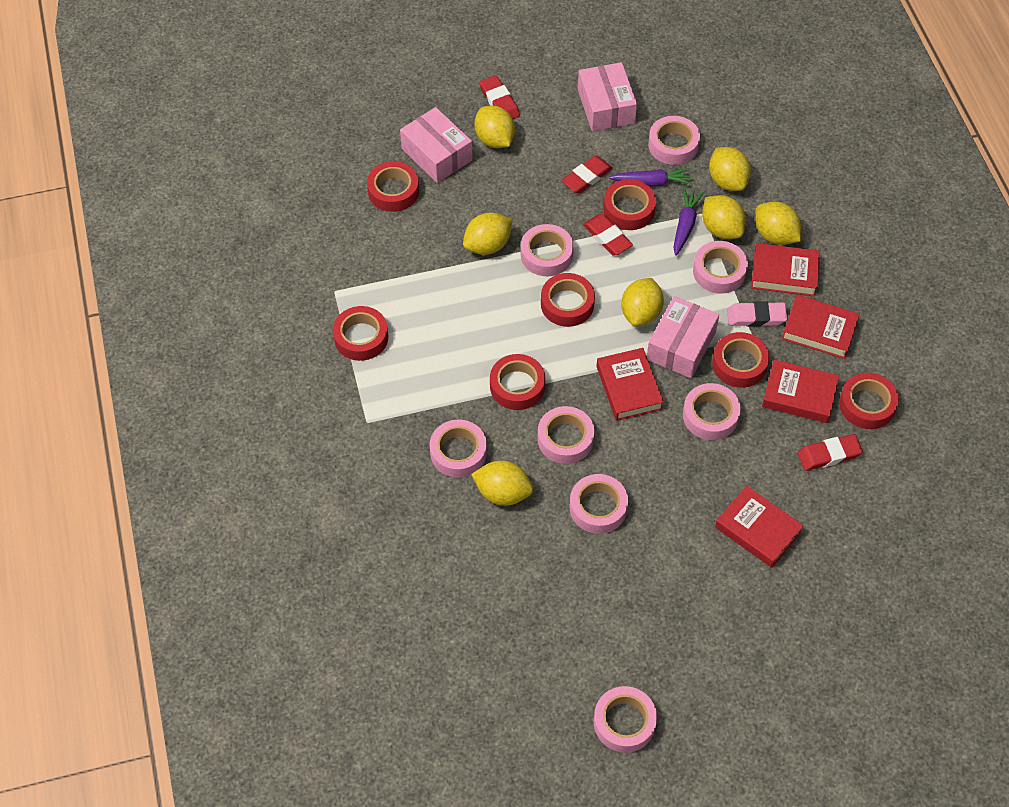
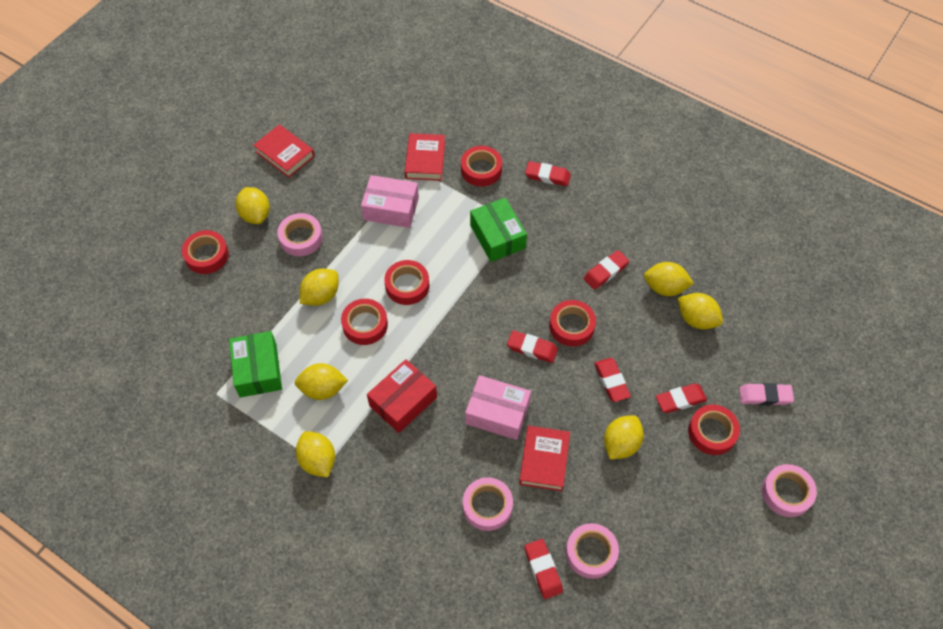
green box: 0 -> 2
pink box: 3 -> 2
pink tape: 8 -> 4
purple carrot: 2 -> 0
red book: 5 -> 3
red box: 0 -> 1
red eraser: 4 -> 6
red tape: 7 -> 6

